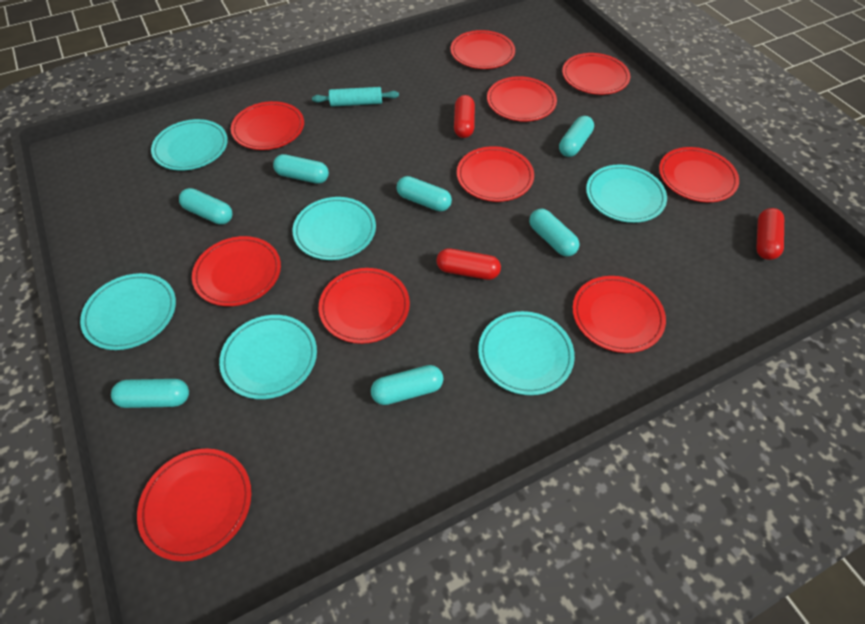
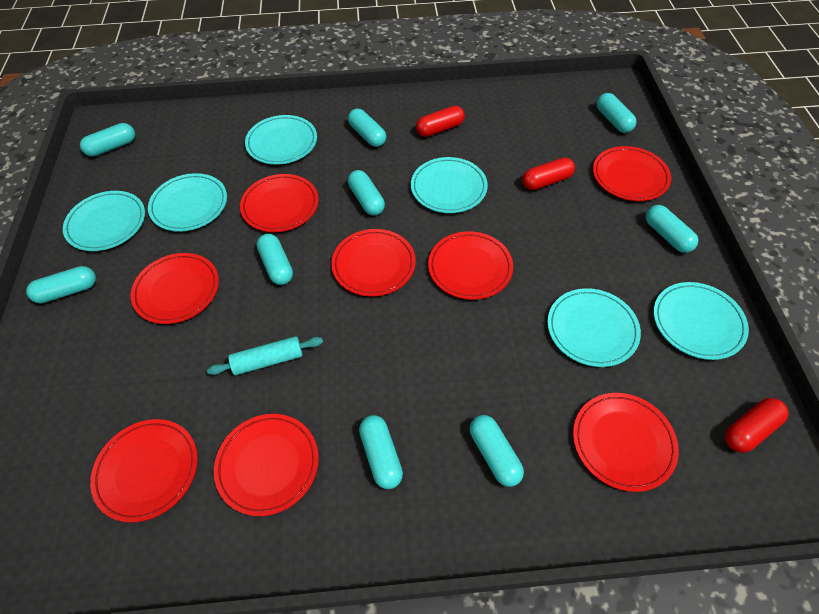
red plate: 10 -> 8
turquoise capsule: 7 -> 9

